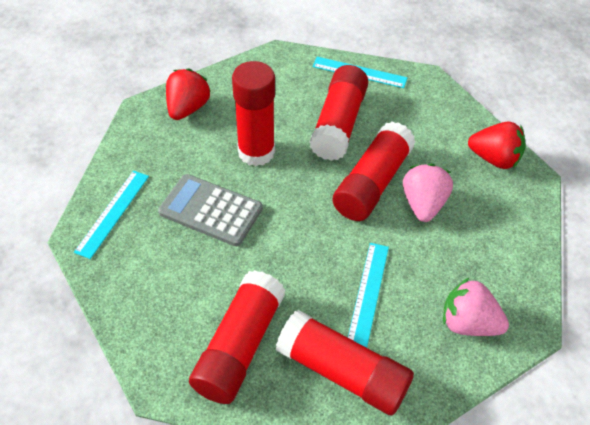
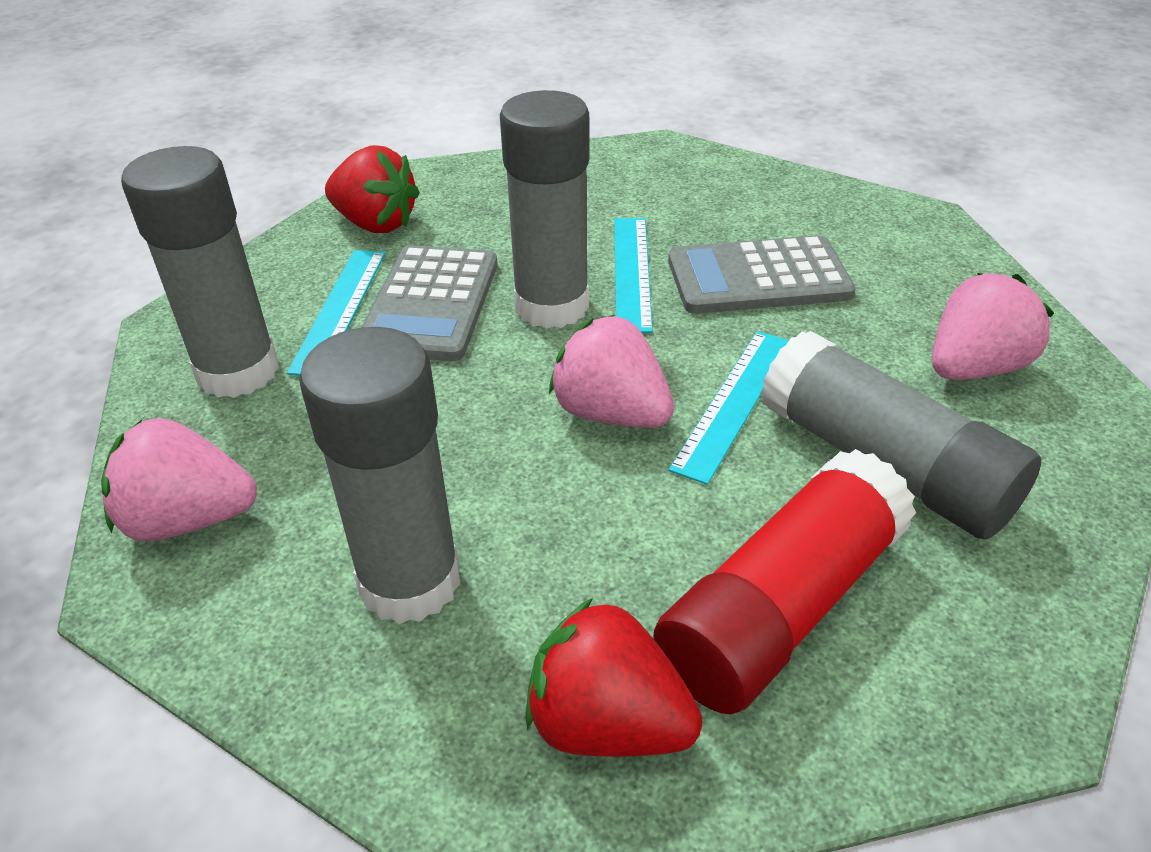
grey calculator: 1 -> 2
grey glue stick: 0 -> 4
pink strawberry: 2 -> 3
red glue stick: 5 -> 1

